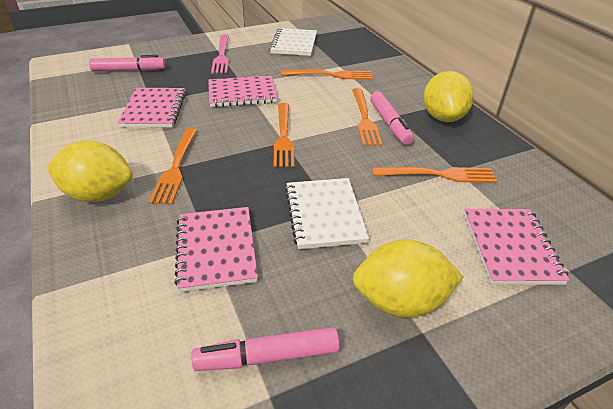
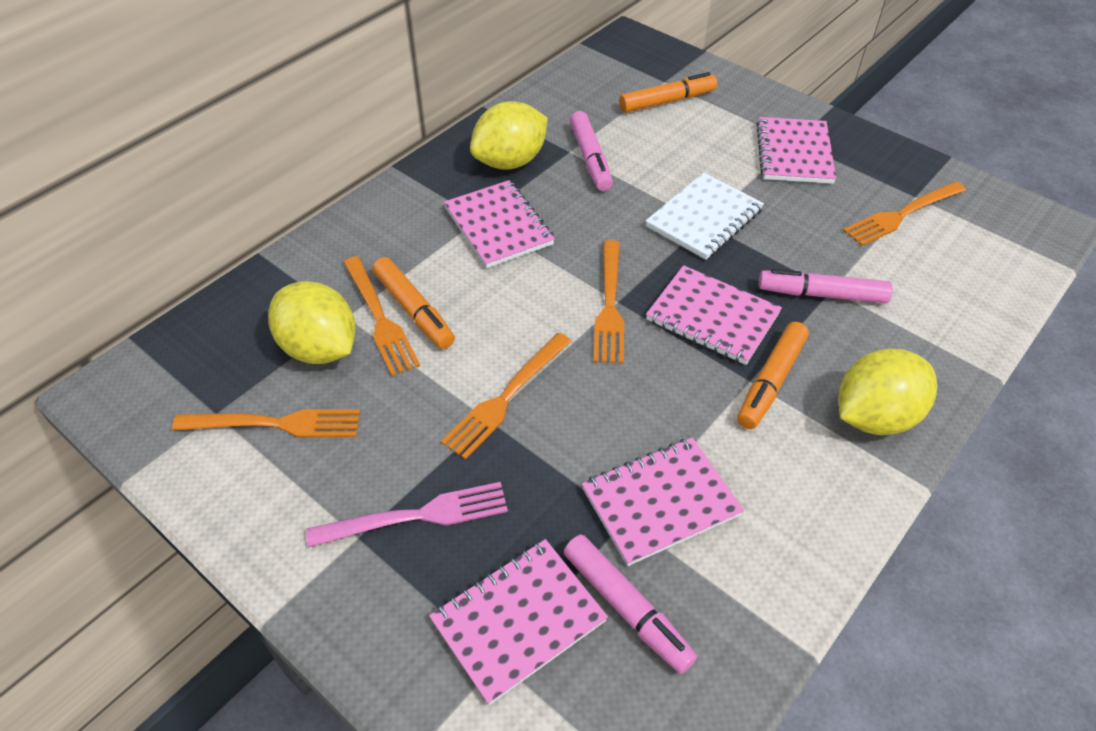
orange marker: 0 -> 3
pink notebook: 4 -> 5
white notebook: 2 -> 1

